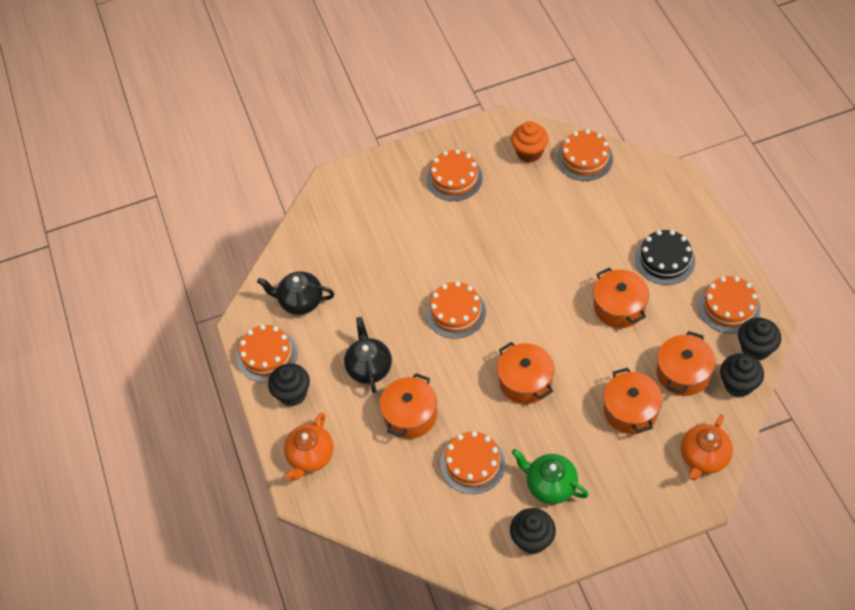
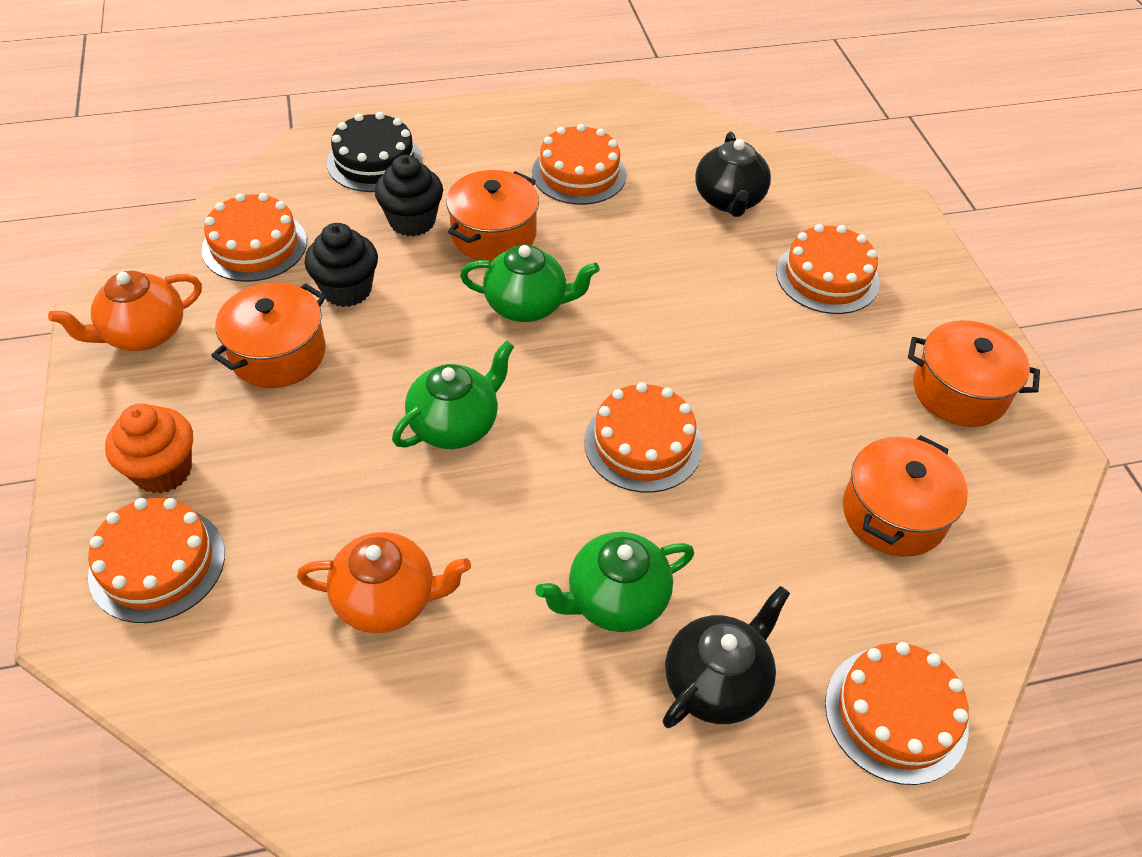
black cupcake: 4 -> 2
green teapot: 1 -> 3
orange pot: 5 -> 4

